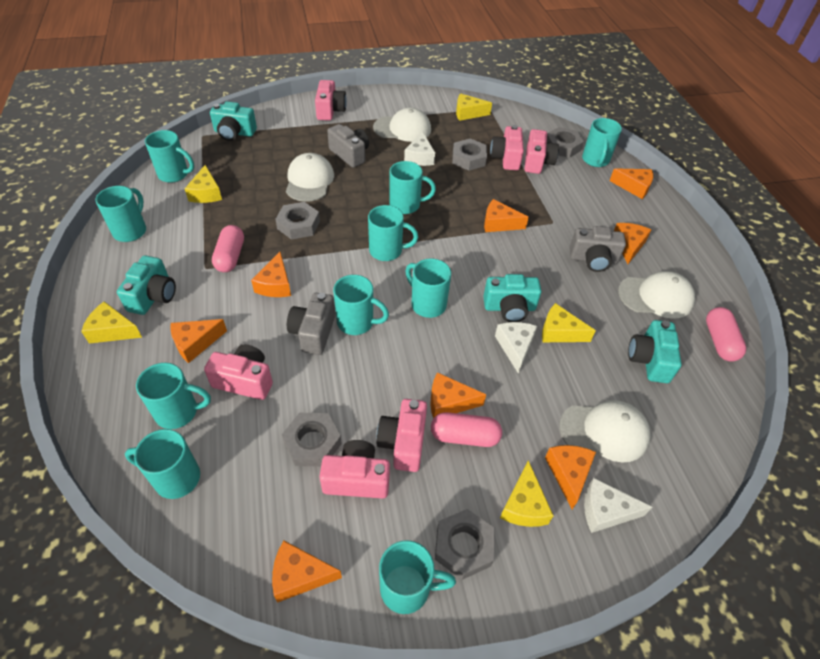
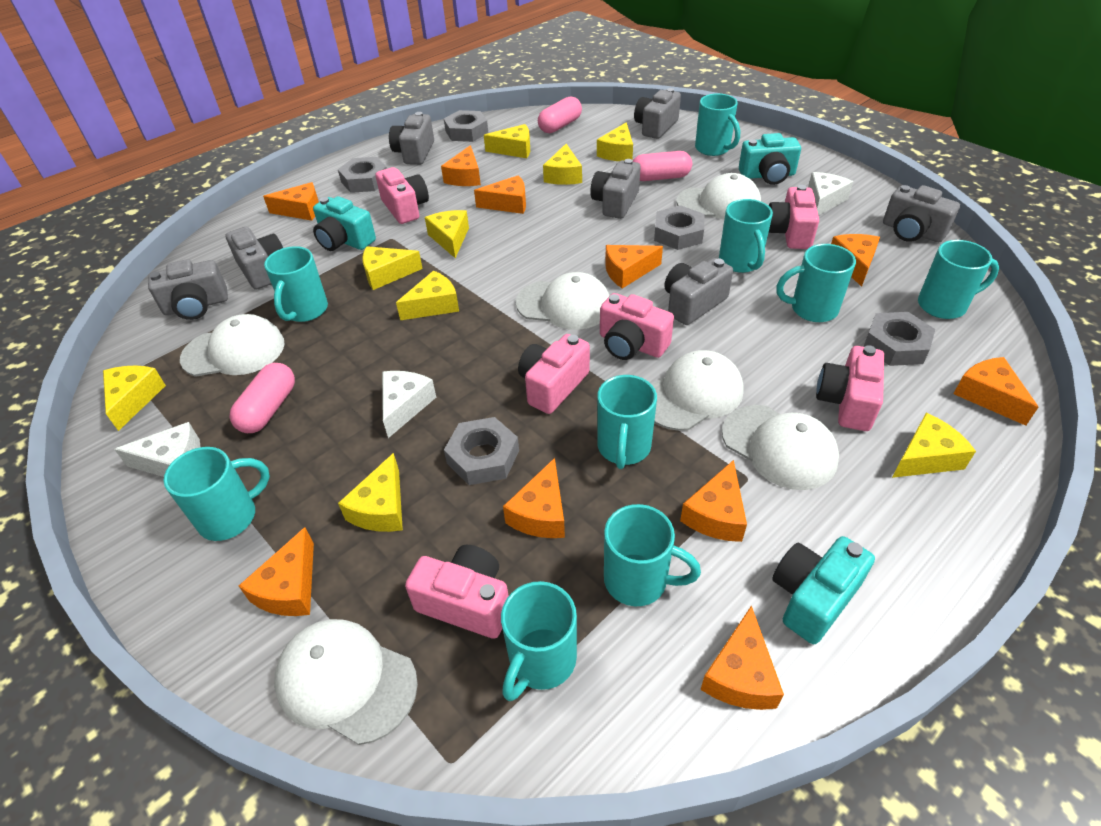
grey camera: 3 -> 7
orange cheese: 8 -> 10
turquoise camera: 4 -> 3
turquoise mug: 10 -> 9
white cap: 4 -> 6
yellow cheese: 5 -> 9

